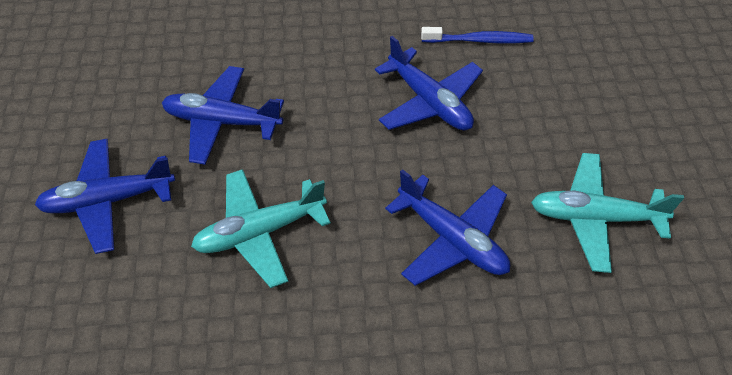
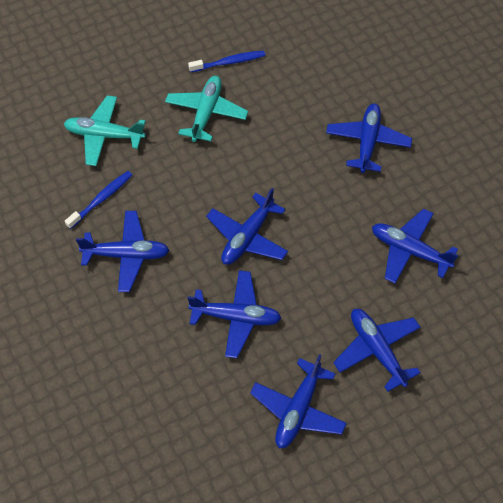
blue plane: 4 -> 7
blue toothbrush: 1 -> 2

